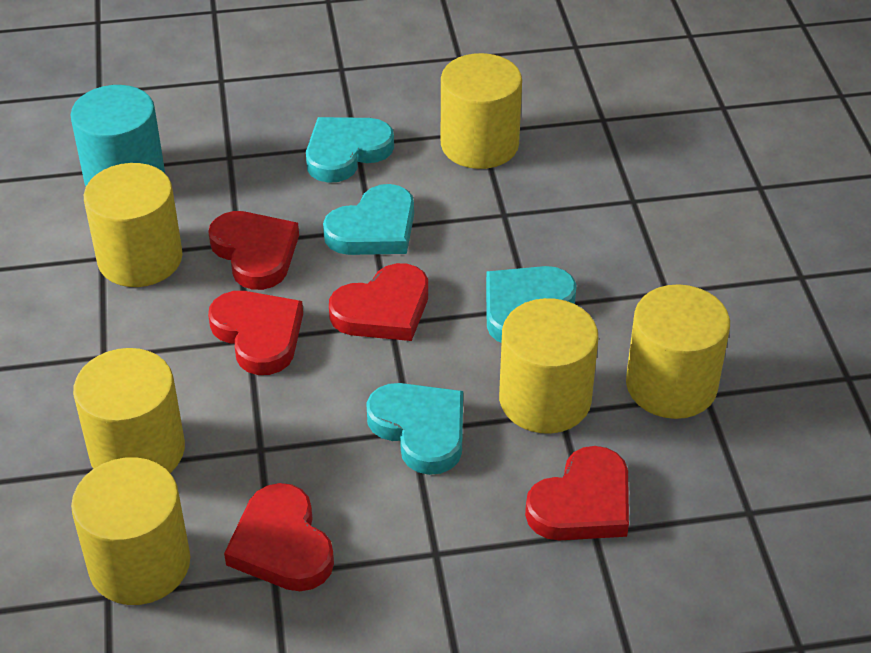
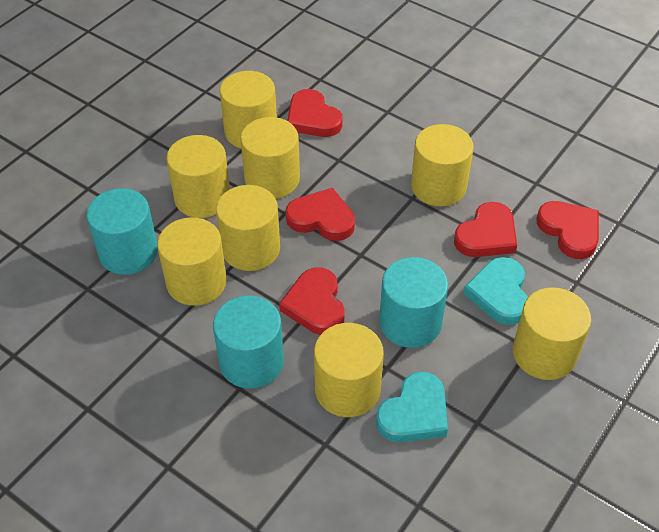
turquoise cylinder: 1 -> 3
turquoise heart: 4 -> 2
yellow cylinder: 6 -> 8

